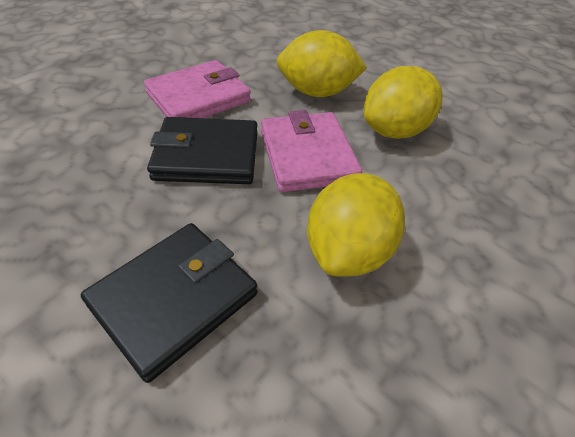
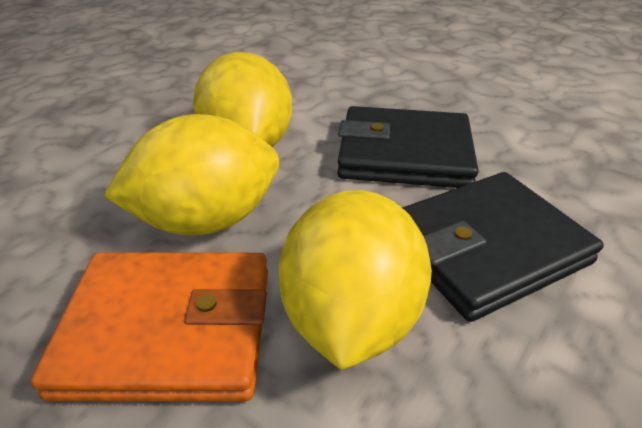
orange wallet: 0 -> 1
pink wallet: 2 -> 0

